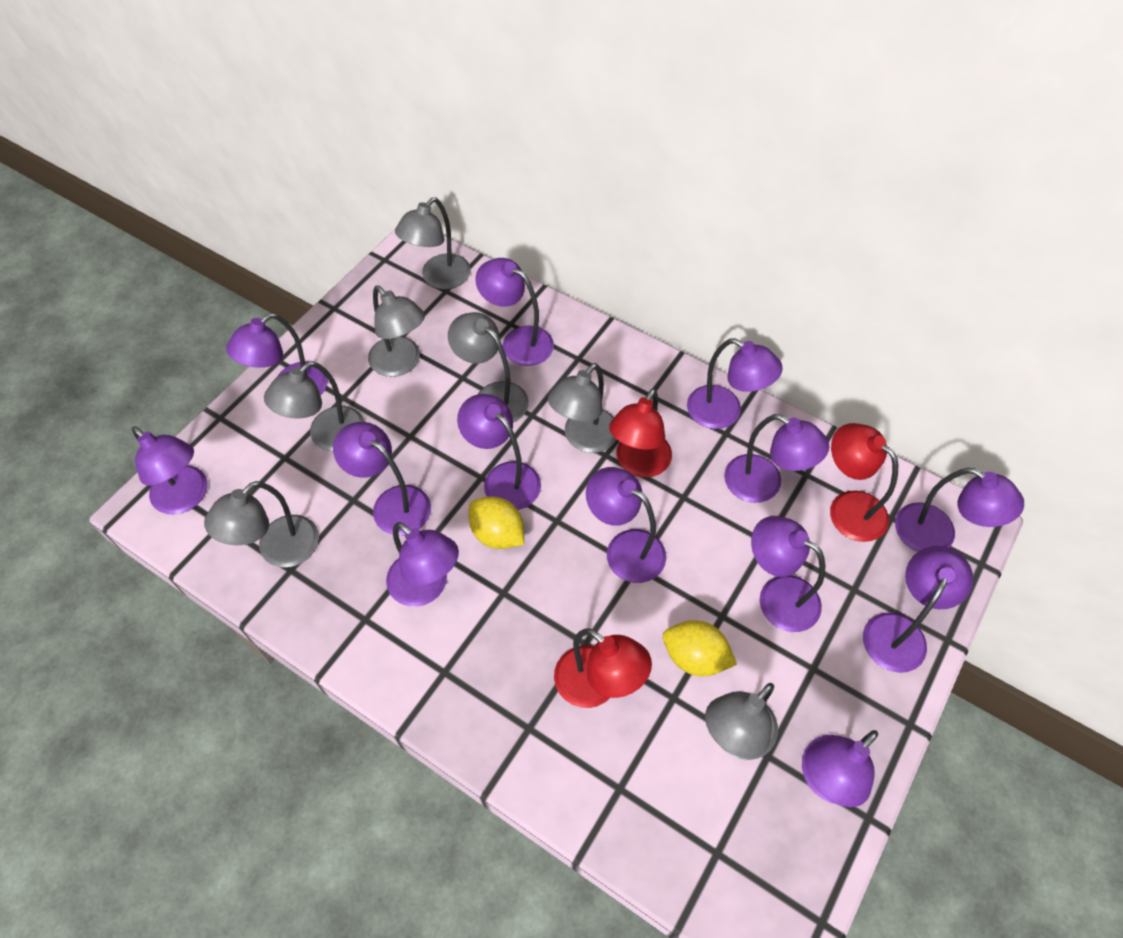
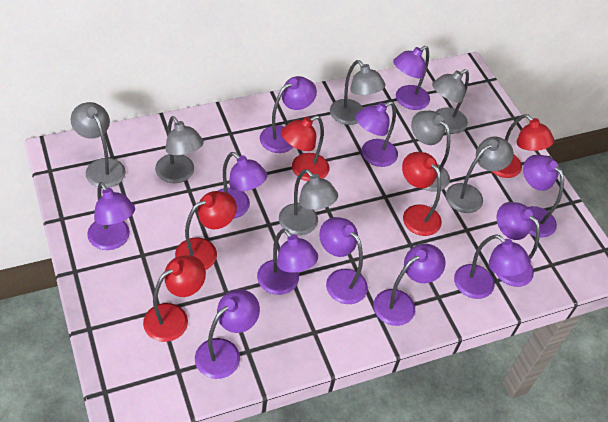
purple lamp: 13 -> 12
red lamp: 3 -> 5
yellow lemon: 2 -> 0

